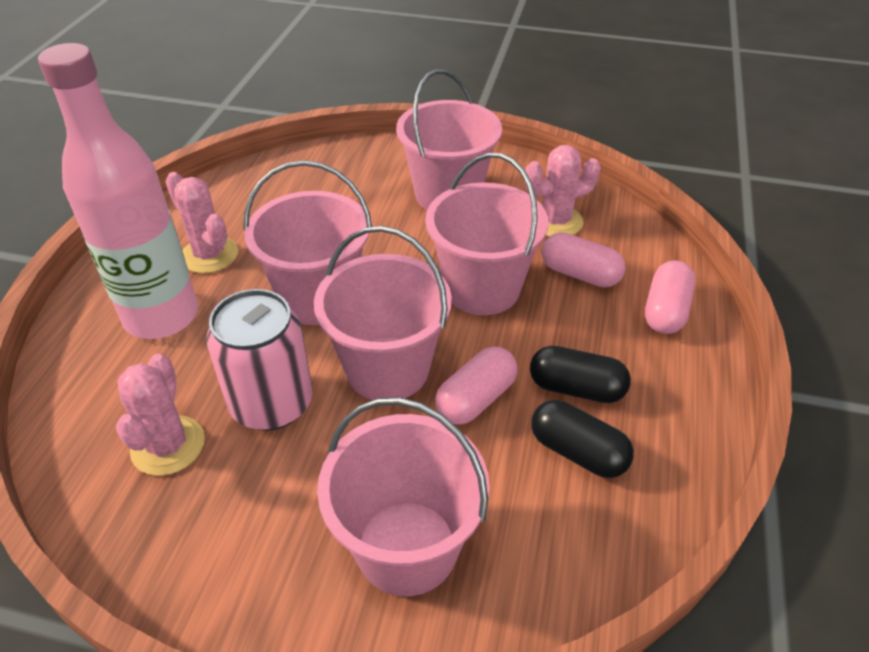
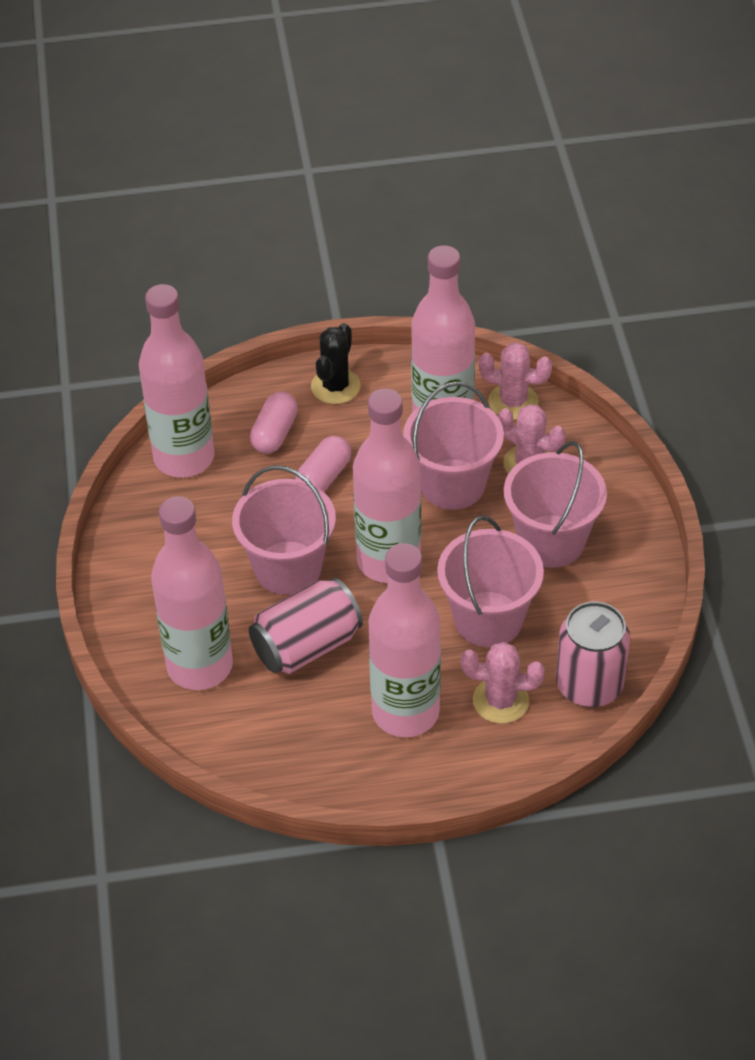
black cactus: 0 -> 1
black capsule: 2 -> 0
pink bottle: 1 -> 5
pink bucket: 5 -> 4
pink can: 1 -> 2
pink capsule: 3 -> 2

